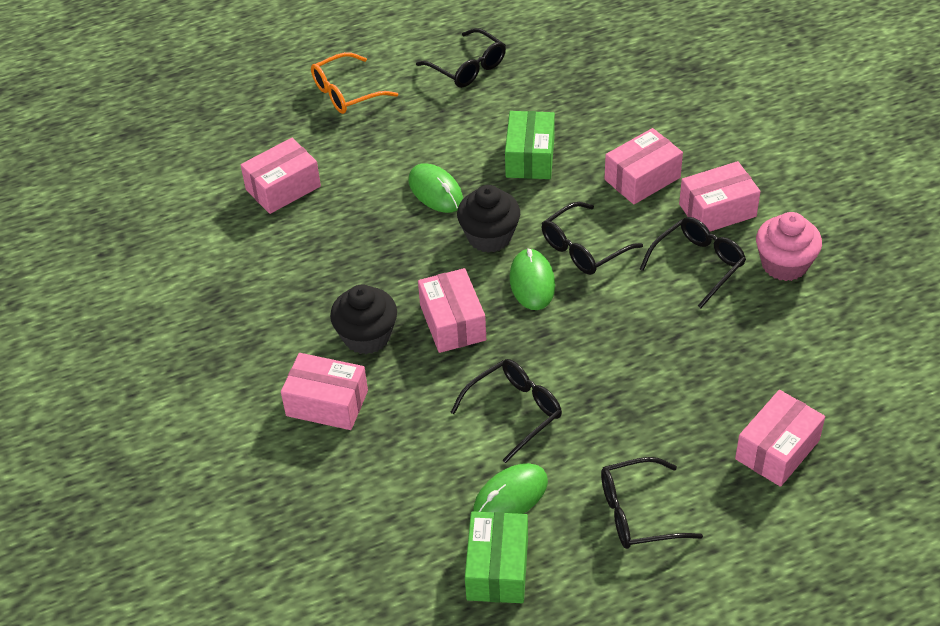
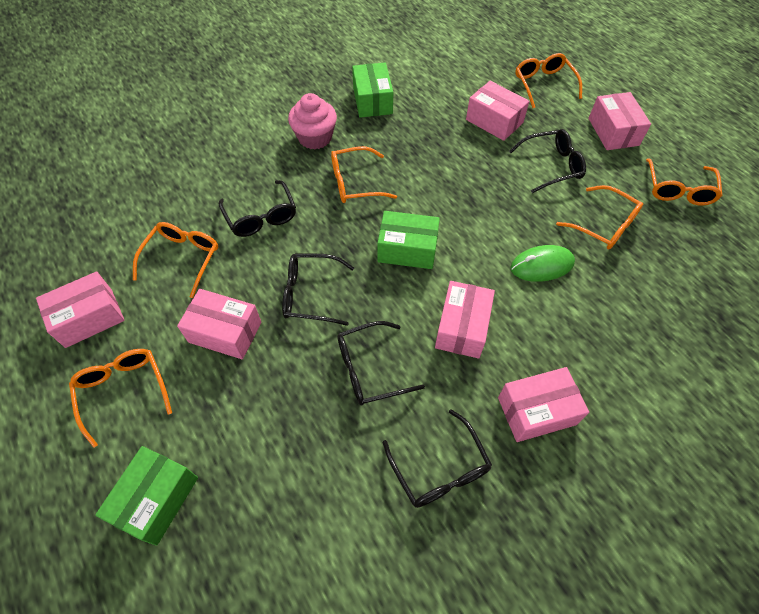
black cupcake: 2 -> 0
green box: 2 -> 3
green mouse: 3 -> 1
orange glasses: 1 -> 6

